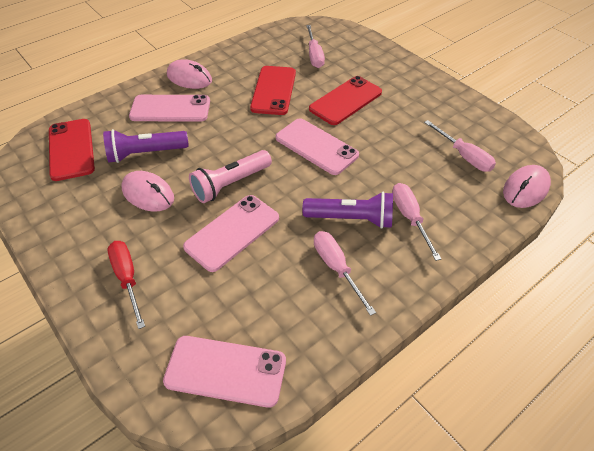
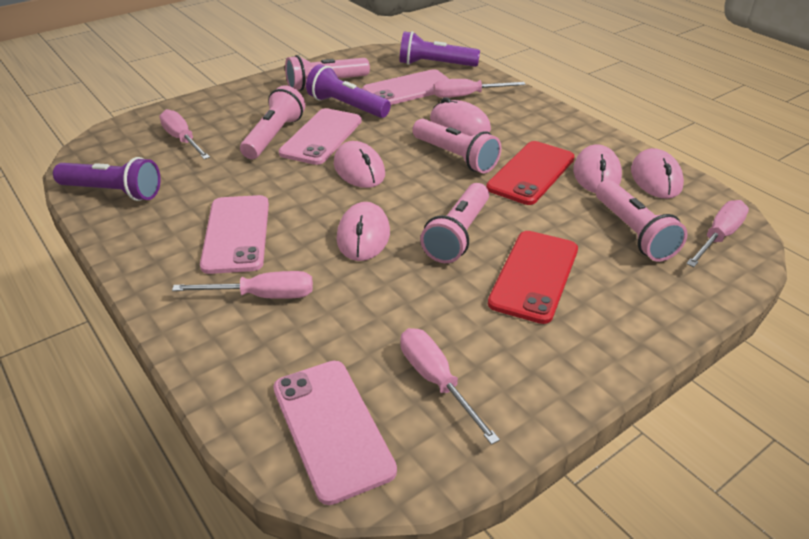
pink flashlight: 1 -> 5
pink mouse: 3 -> 5
pink screwdriver: 4 -> 5
purple flashlight: 2 -> 3
red phone: 3 -> 2
red screwdriver: 1 -> 0

